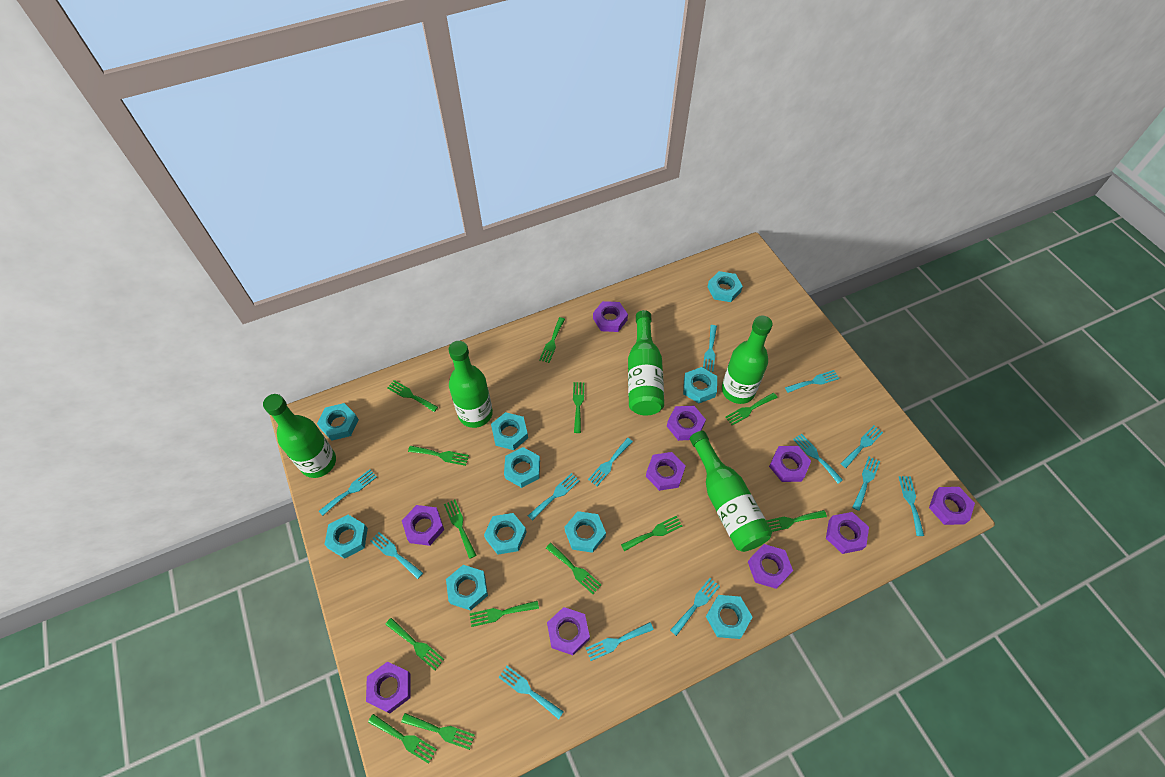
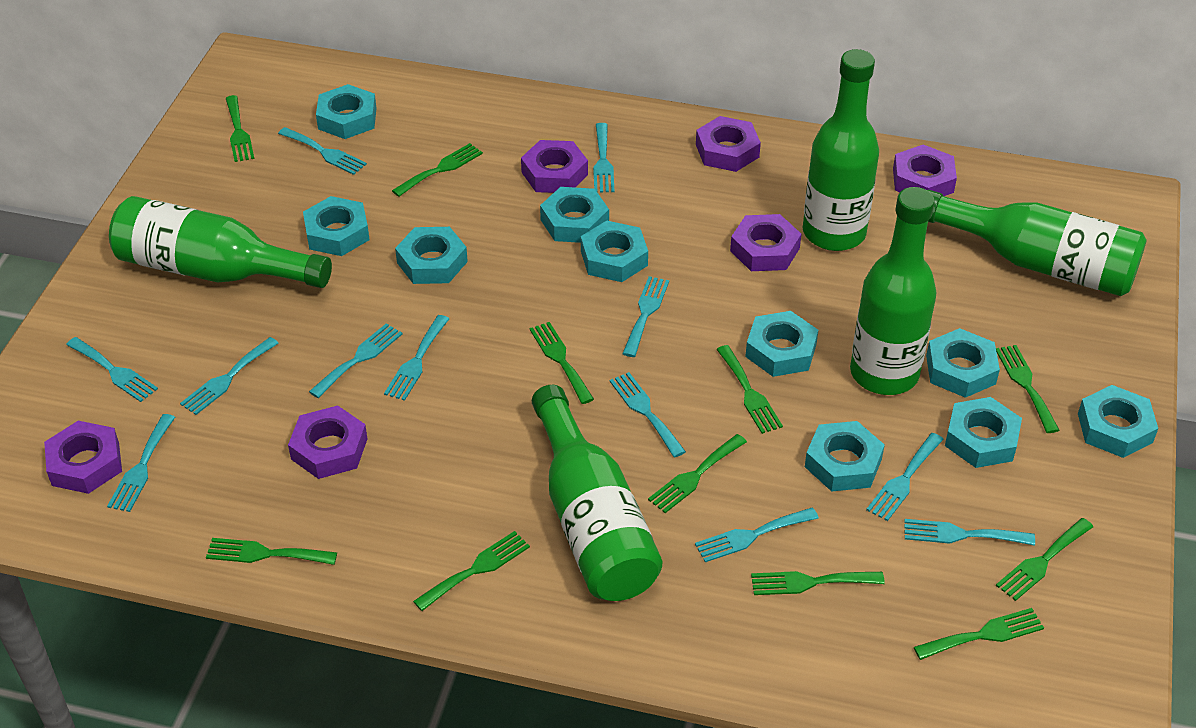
green fork: 13 -> 11
purple nut: 10 -> 6
turquoise fork: 13 -> 12

